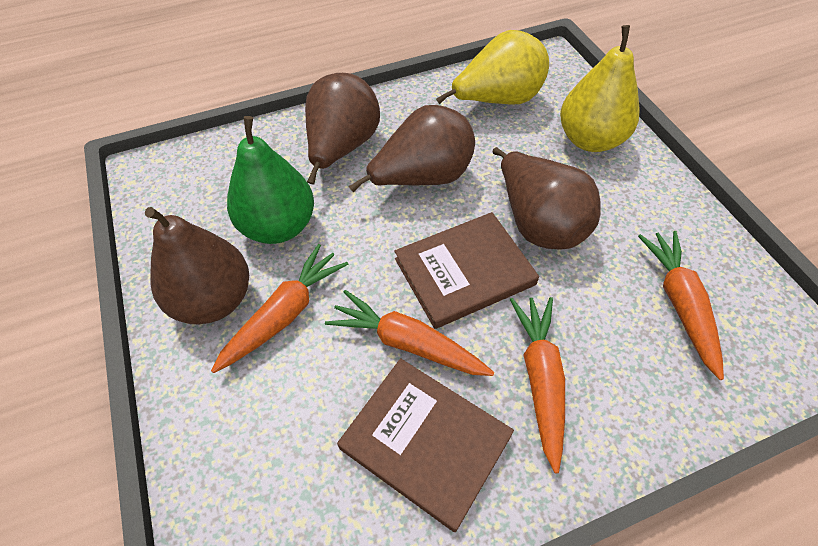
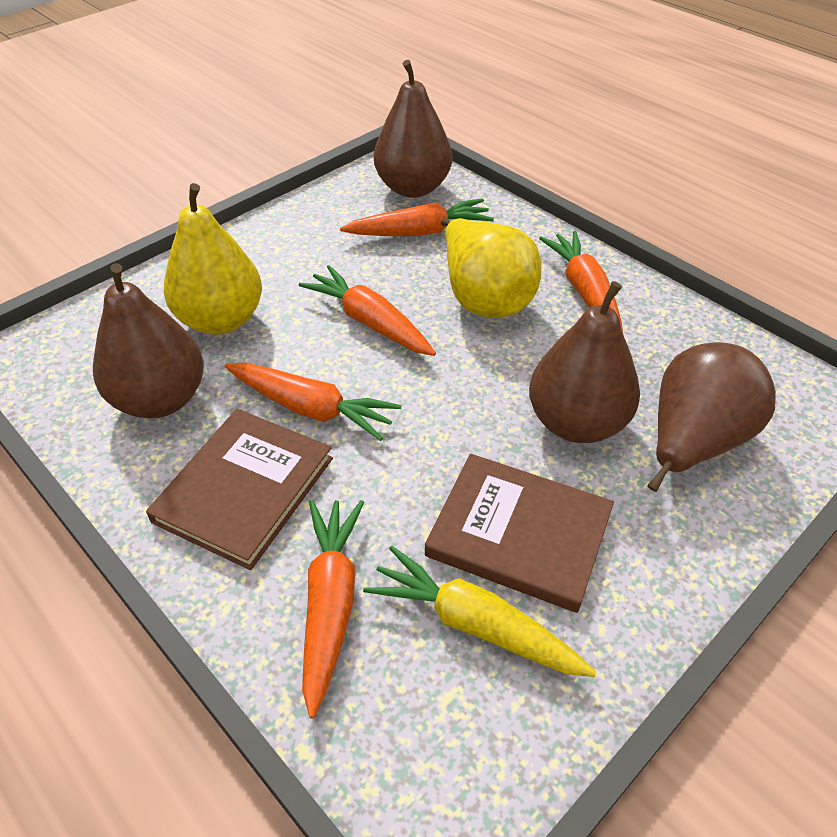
green pear: 1 -> 0
orange carrot: 4 -> 5
yellow carrot: 0 -> 1

